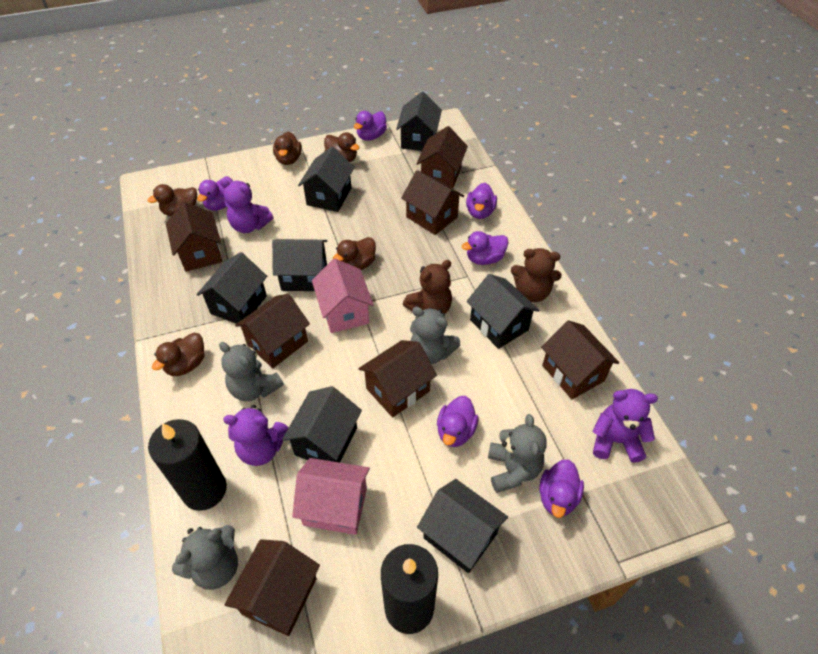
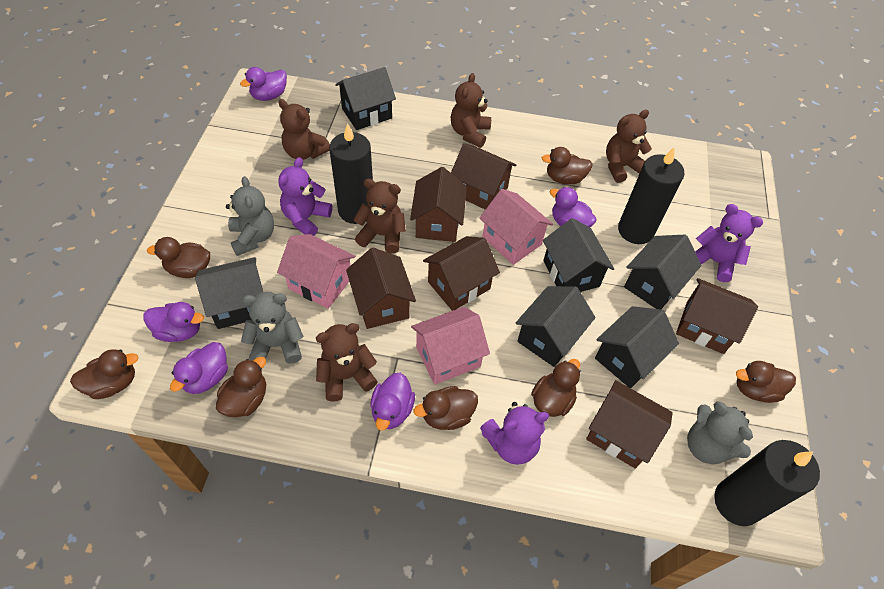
black candle: 2 -> 3
black house: 7 -> 6
brown duck: 5 -> 7
brown house: 7 -> 6
brown teddy bear: 2 -> 5
grey teddy bear: 4 -> 3
pink house: 2 -> 3
purple duck: 6 -> 5

